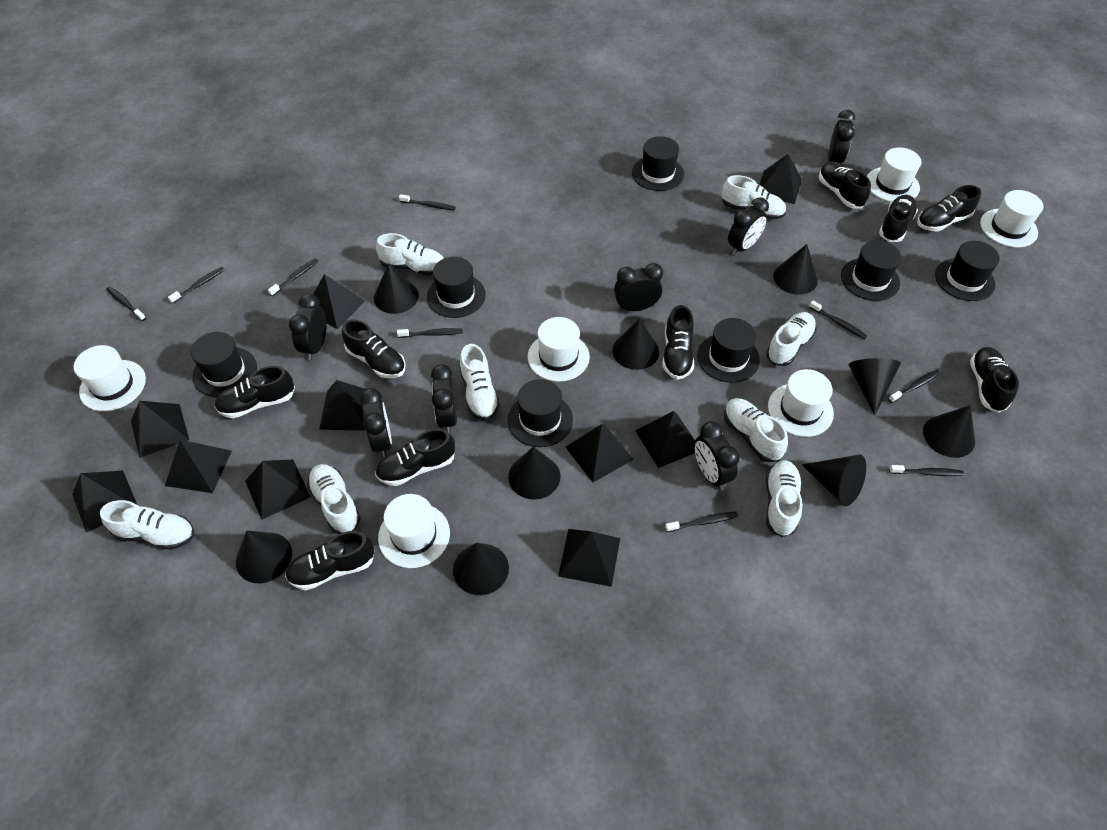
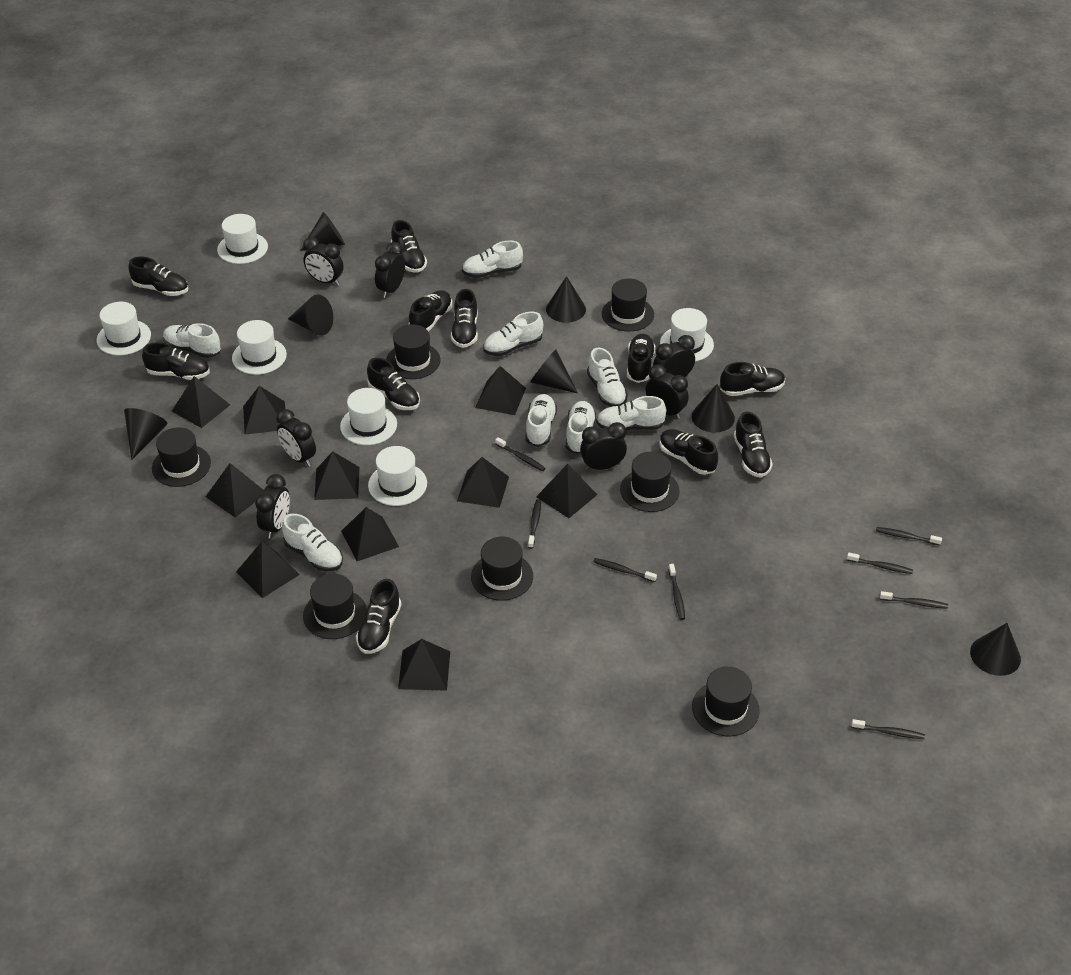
black cone: 9 -> 7
black shoe: 9 -> 11
black toothbrush: 9 -> 8

